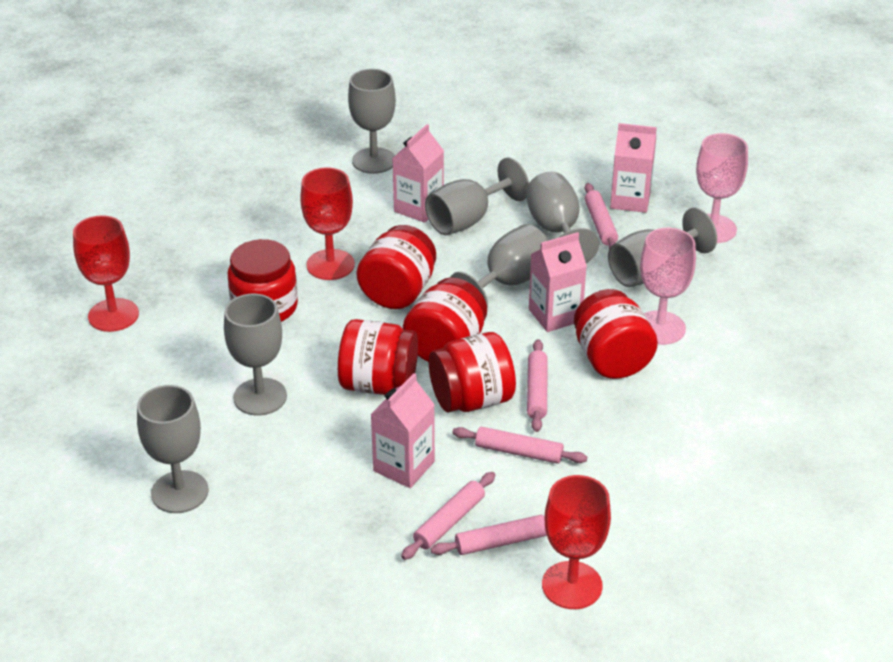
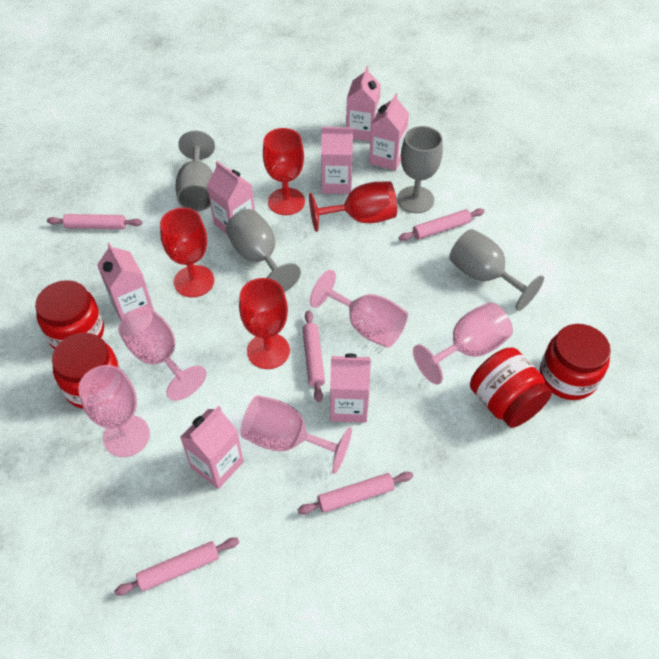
grey goblet: 7 -> 4
pink carton: 4 -> 7
pink goblet: 2 -> 5
red goblet: 3 -> 4
red jar: 6 -> 4

